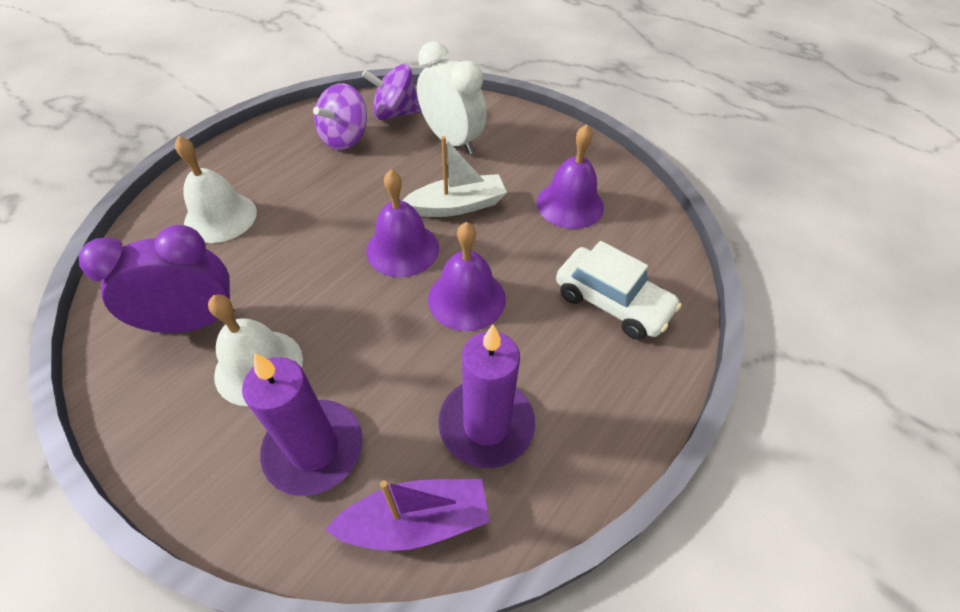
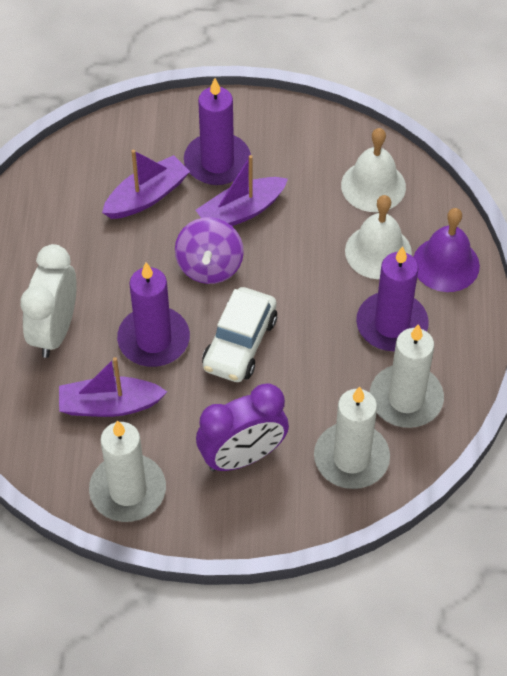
purple bell: 3 -> 1
purple boat: 1 -> 3
purple candle: 2 -> 3
purple spinning top: 2 -> 1
white boat: 1 -> 0
white candle: 0 -> 3

